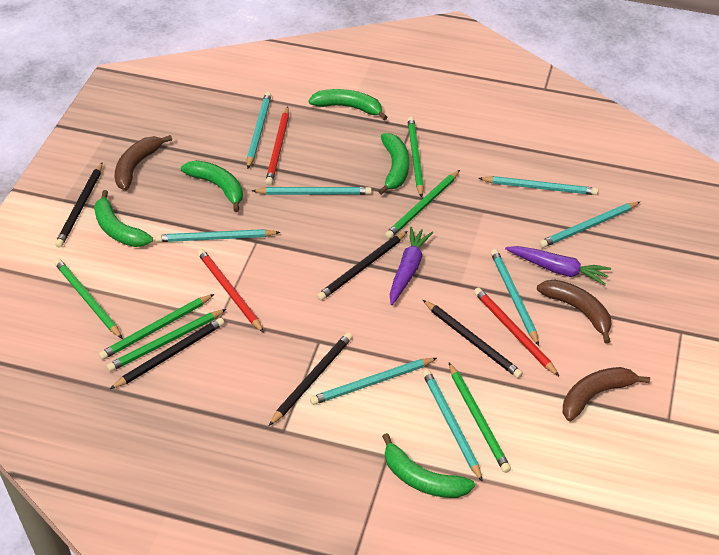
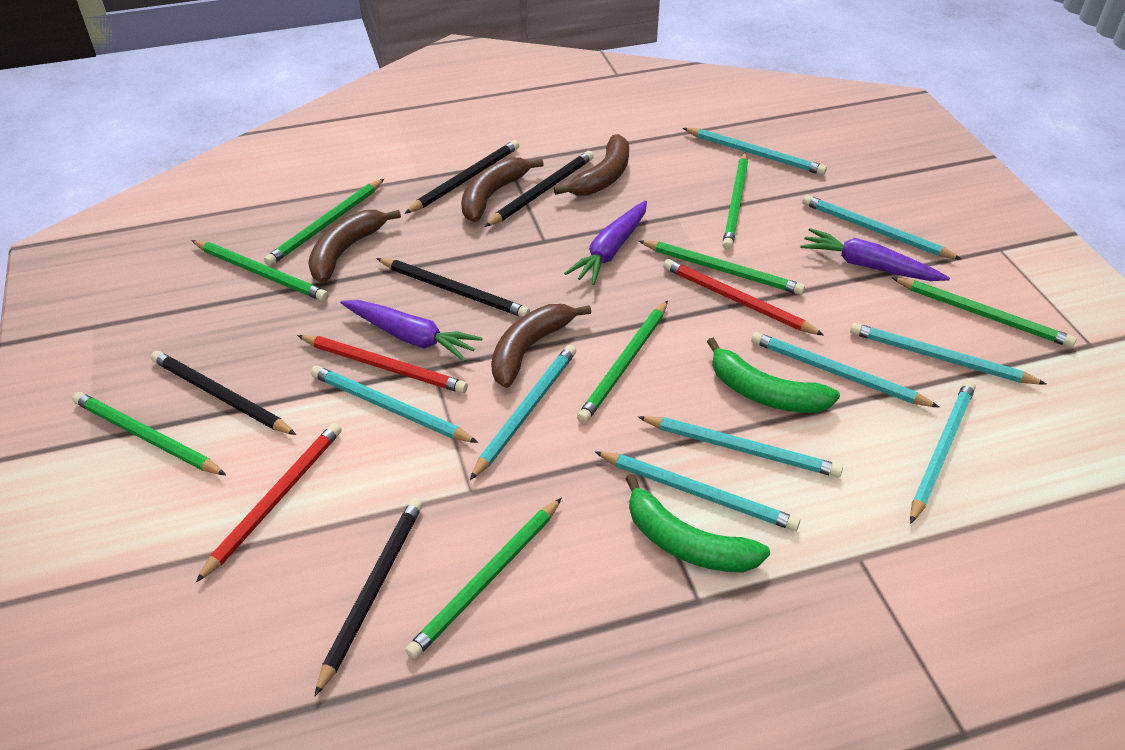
brown banana: 3 -> 4
green banana: 5 -> 2
green pencil: 6 -> 8
purple carrot: 2 -> 3
turquoise pencil: 8 -> 9

